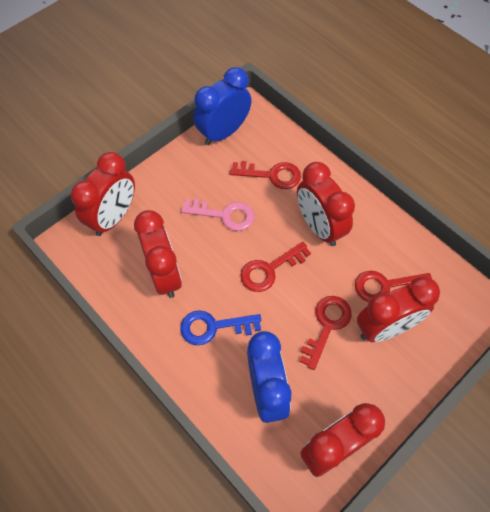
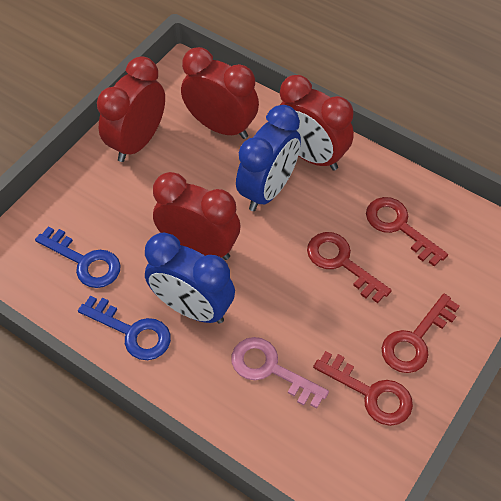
blue key: 1 -> 2
red clock: 5 -> 4

